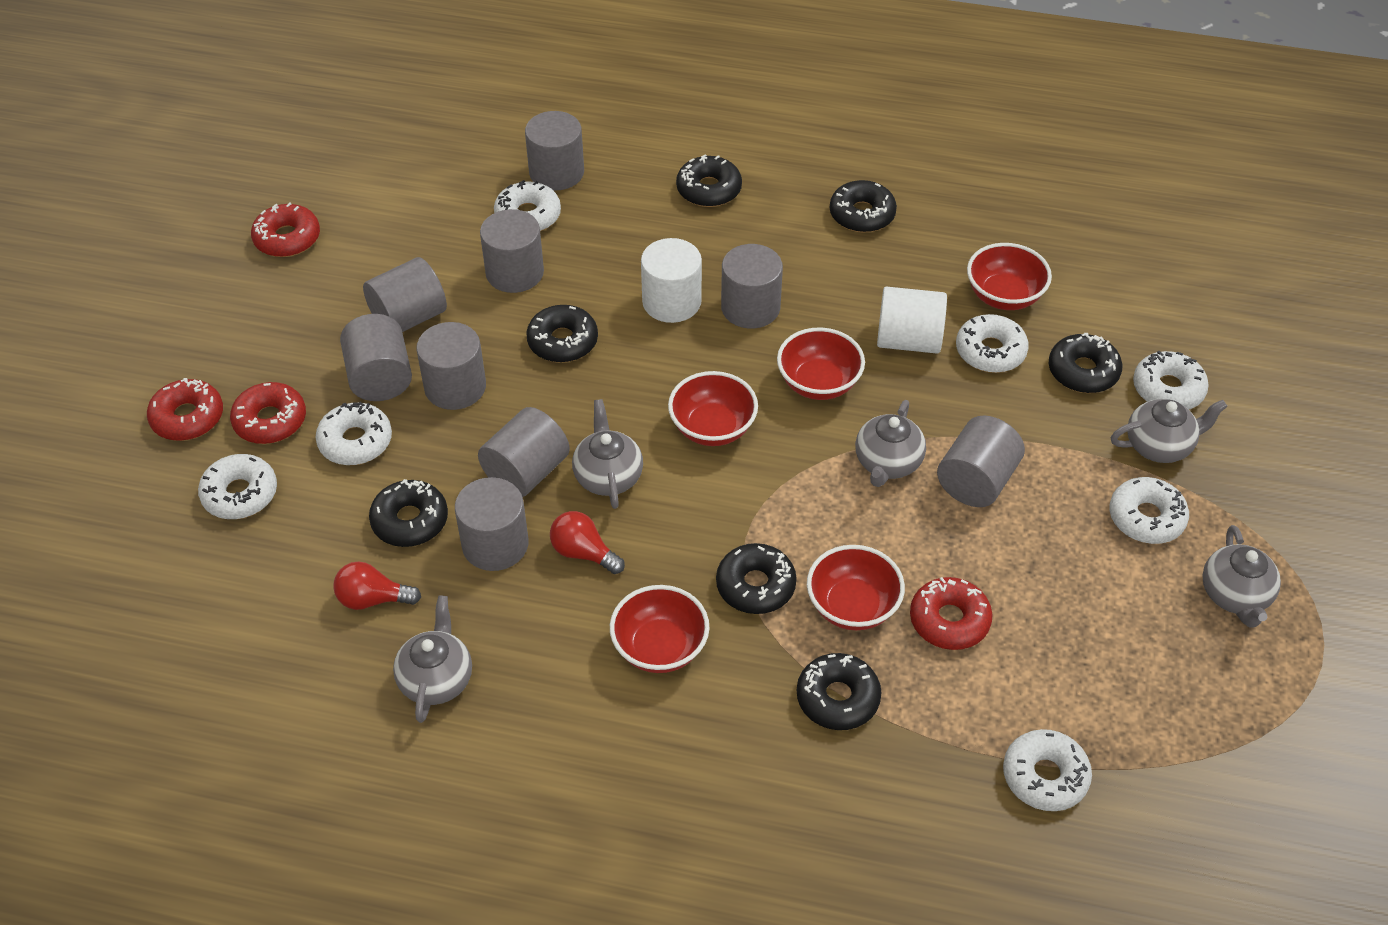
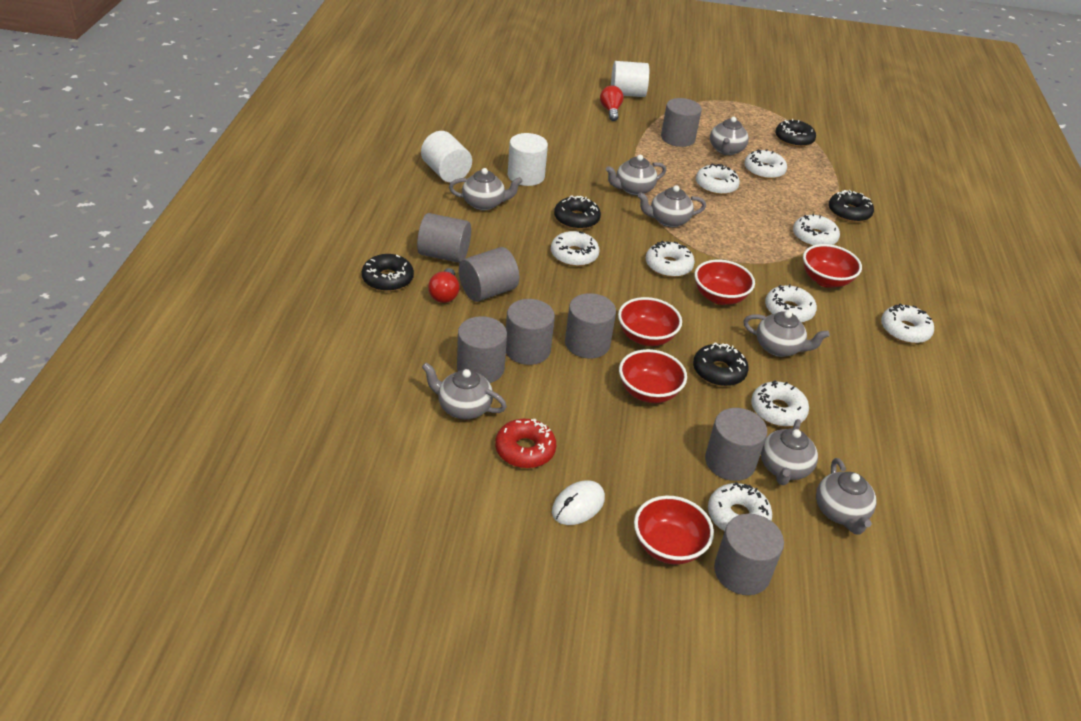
black donut: 7 -> 5
grey cylinder: 9 -> 8
grey teapot: 5 -> 8
red donut: 4 -> 1
white cylinder: 2 -> 3
white donut: 7 -> 9
white mouse: 0 -> 1

